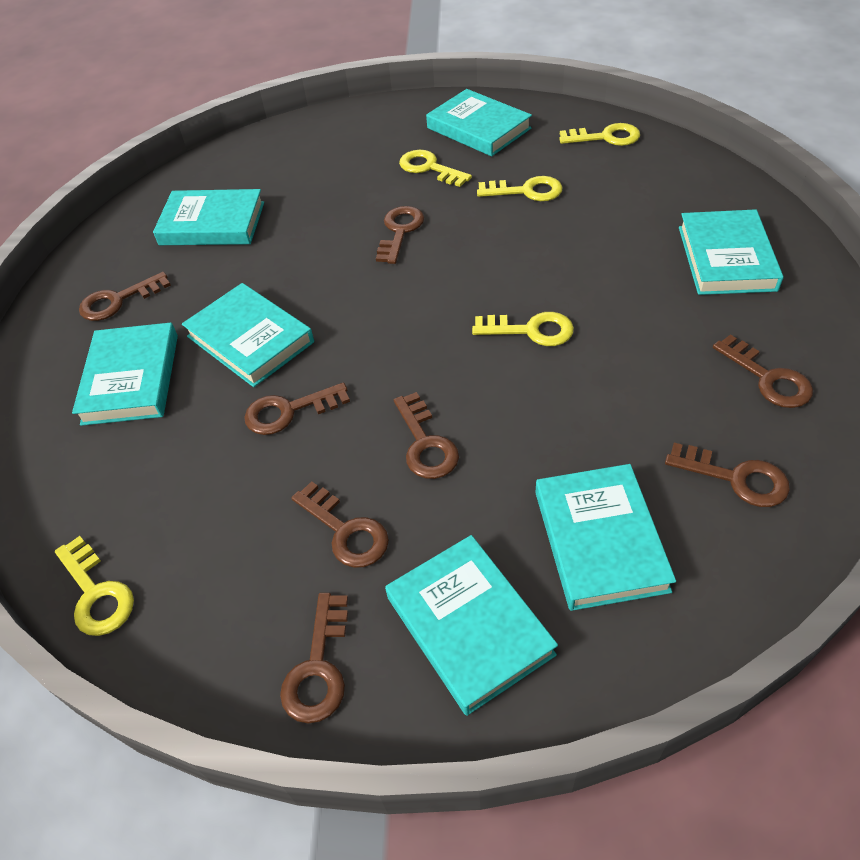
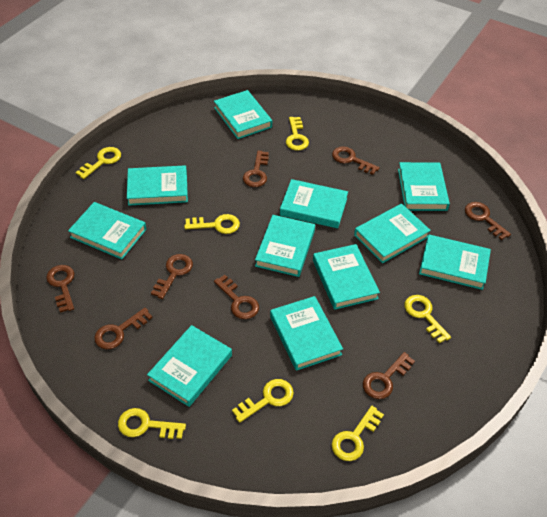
turquoise book: 7 -> 11
yellow key: 5 -> 7

